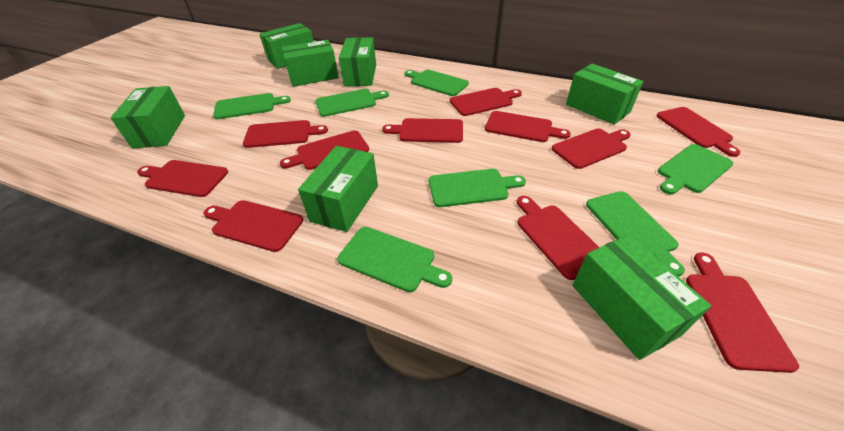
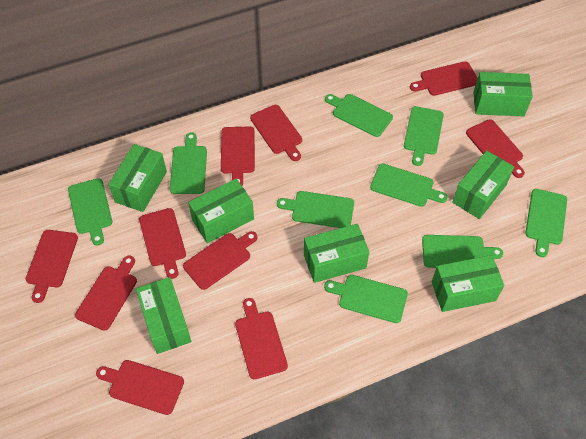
green cutting board: 7 -> 9
red cutting board: 11 -> 10

